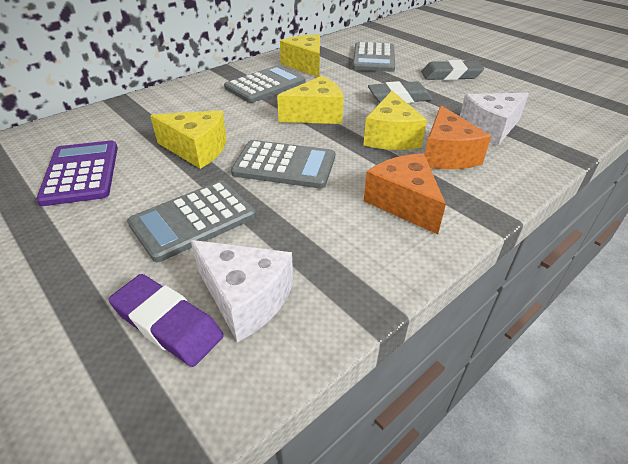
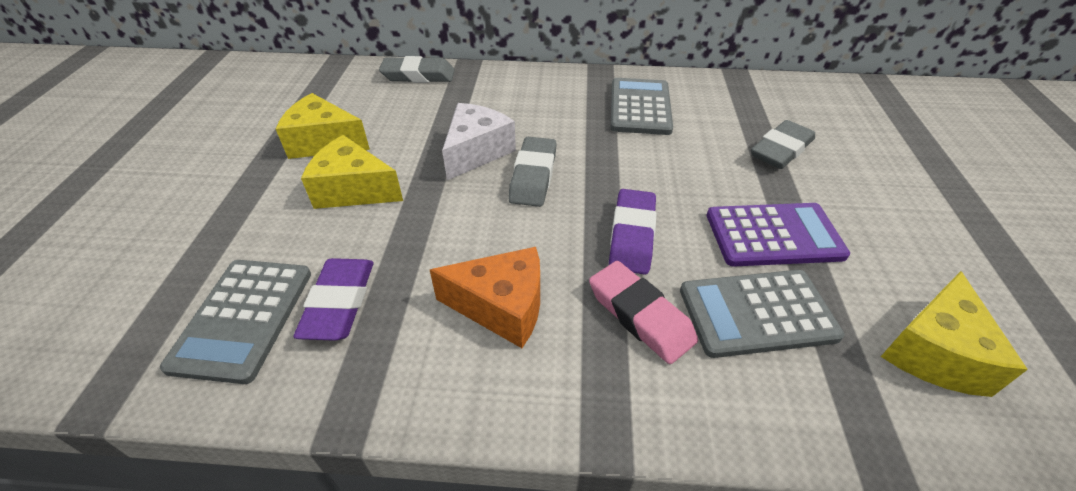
grey calculator: 4 -> 3
grey eraser: 2 -> 3
orange cheese: 2 -> 1
pink eraser: 0 -> 1
purple eraser: 1 -> 2
white cheese: 2 -> 1
yellow cheese: 4 -> 3

